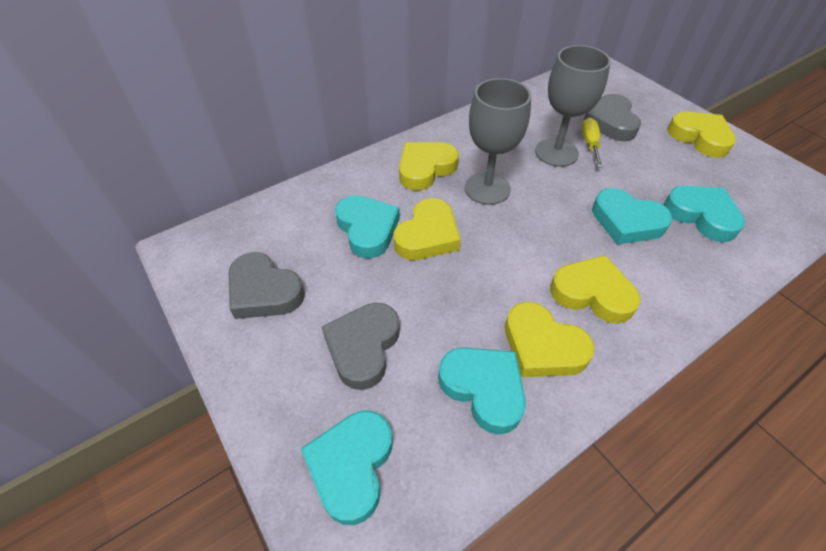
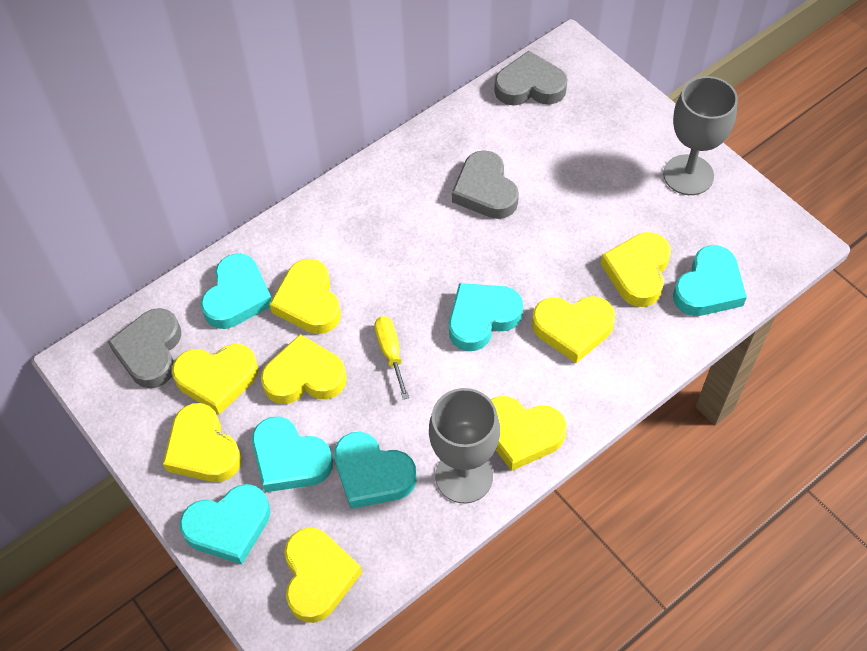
turquoise heart: 5 -> 6
yellow heart: 5 -> 8

